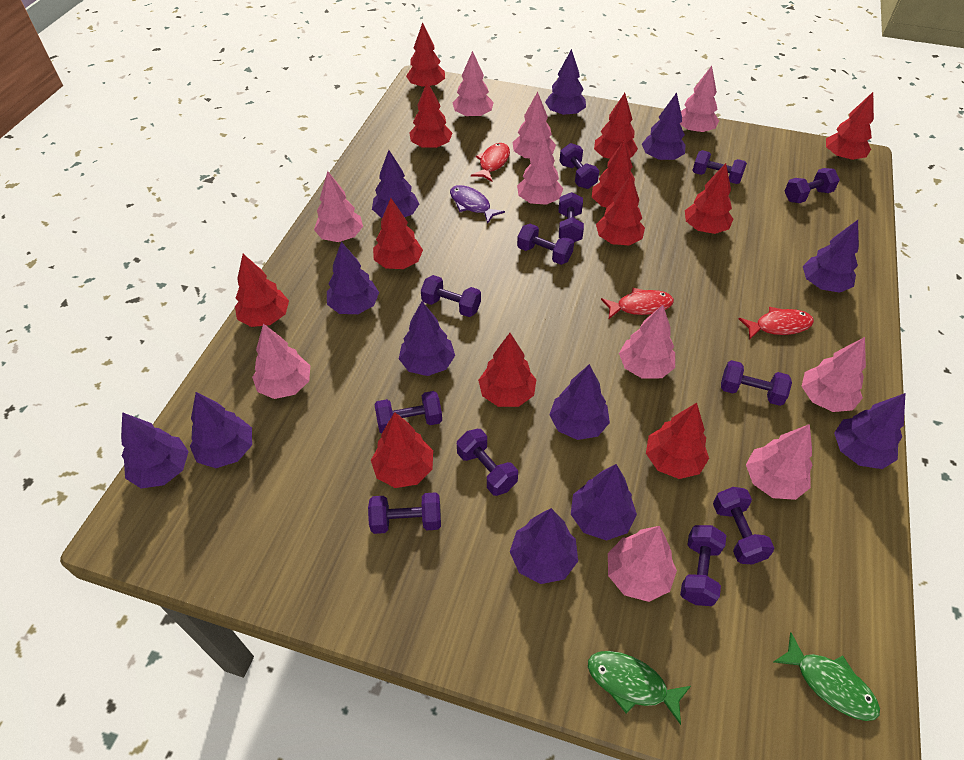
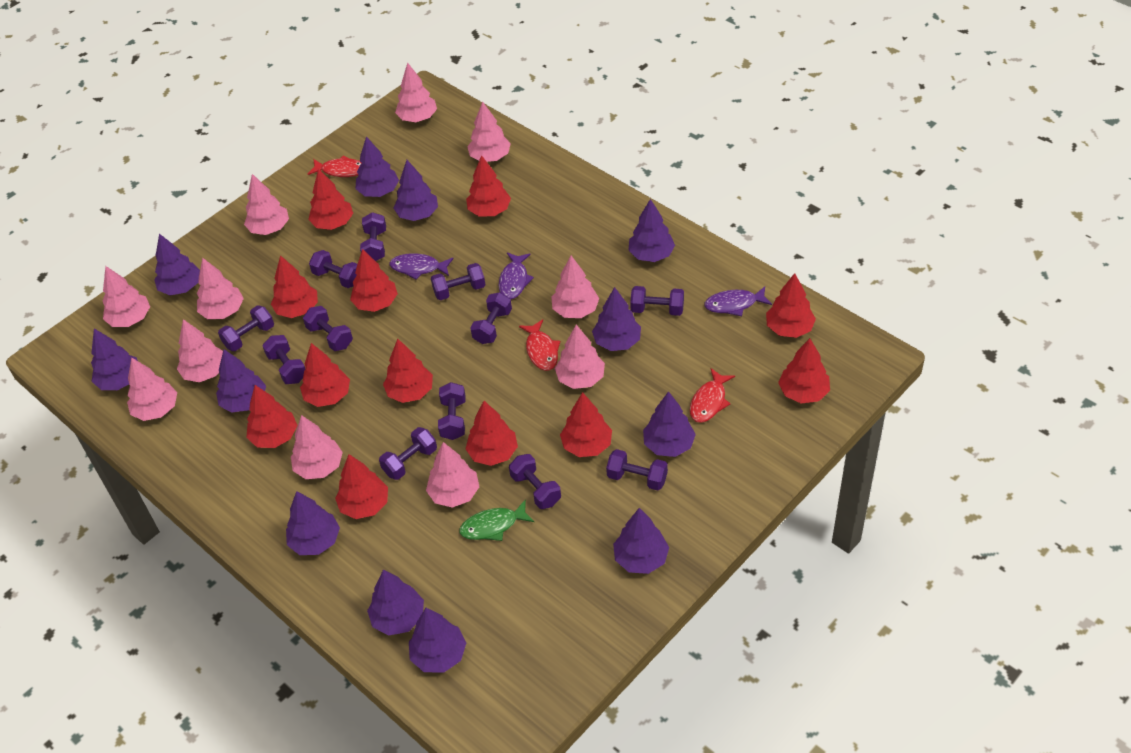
green fish: 2 -> 1
pink tree: 10 -> 11
purple fish: 1 -> 3

